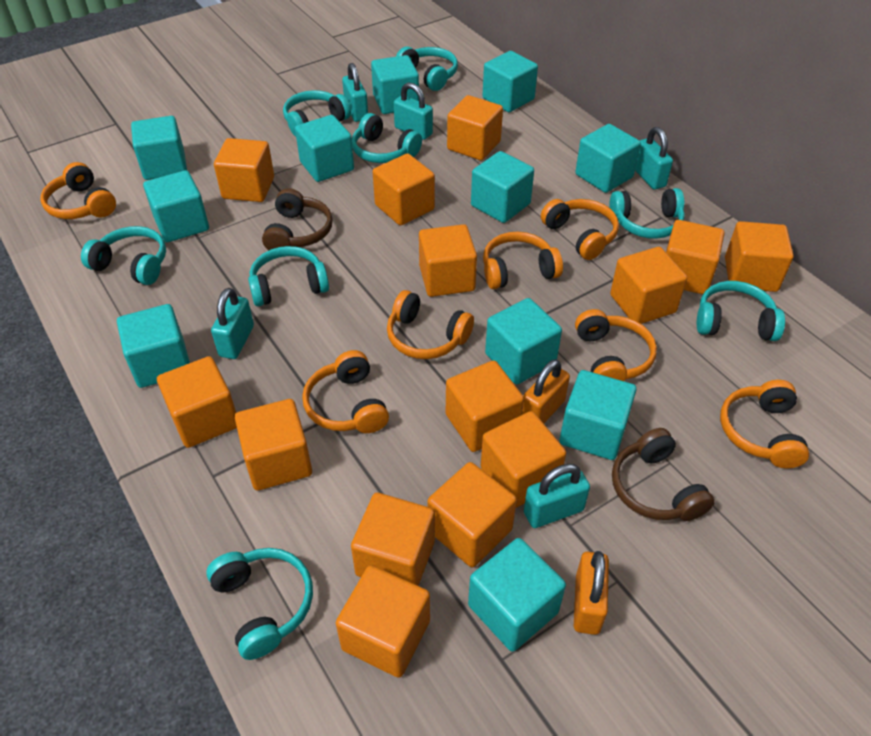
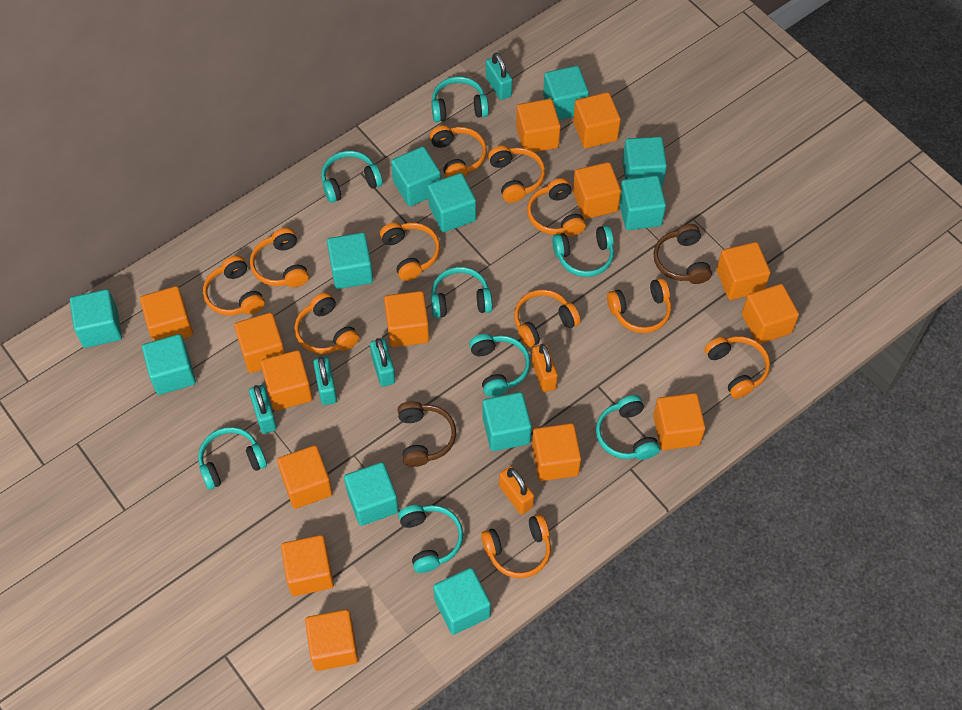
orange headphones: 7 -> 11
turquoise padlock: 5 -> 4

